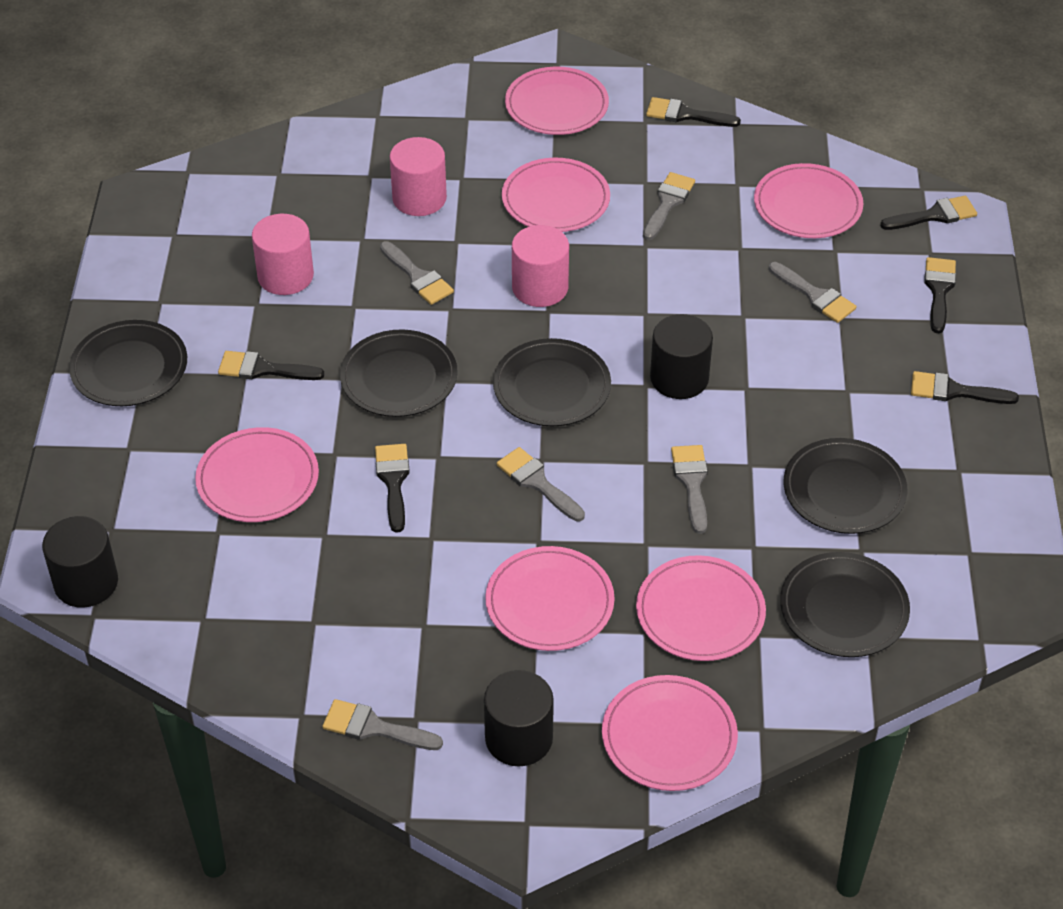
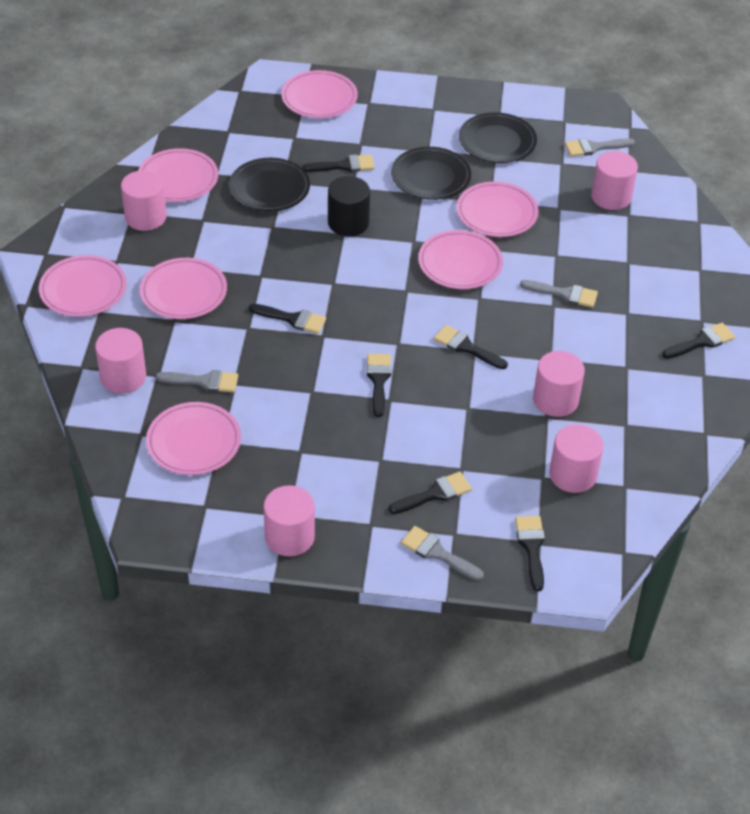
black brush: 6 -> 7
black cylinder: 3 -> 1
black plate: 5 -> 3
grey brush: 6 -> 4
pink cylinder: 3 -> 6

